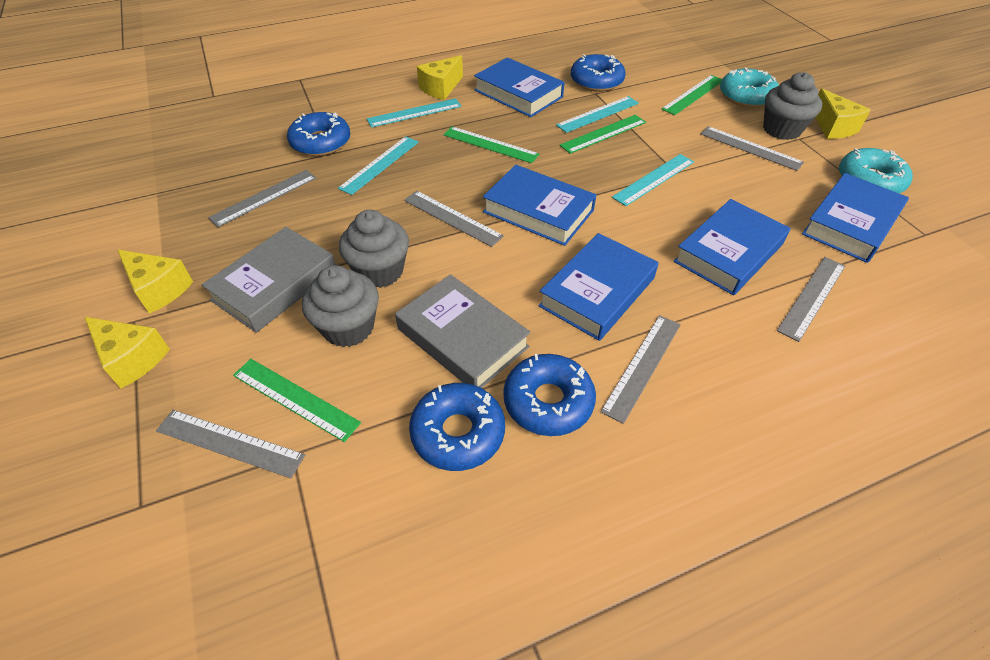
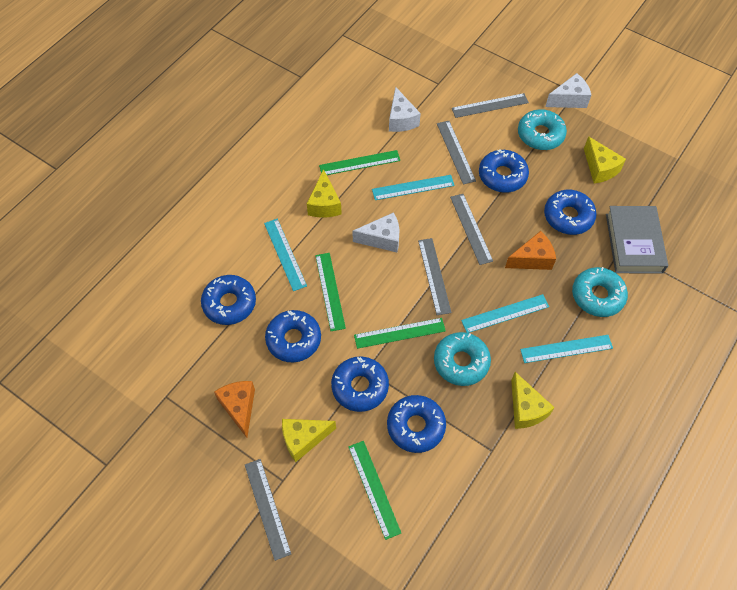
blue book: 5 -> 0
blue donut: 4 -> 6
grey book: 2 -> 1
grey cupcake: 3 -> 0
grey ruler: 6 -> 5
orange cheese: 0 -> 2
turquoise donut: 2 -> 3
white cheese: 0 -> 3

